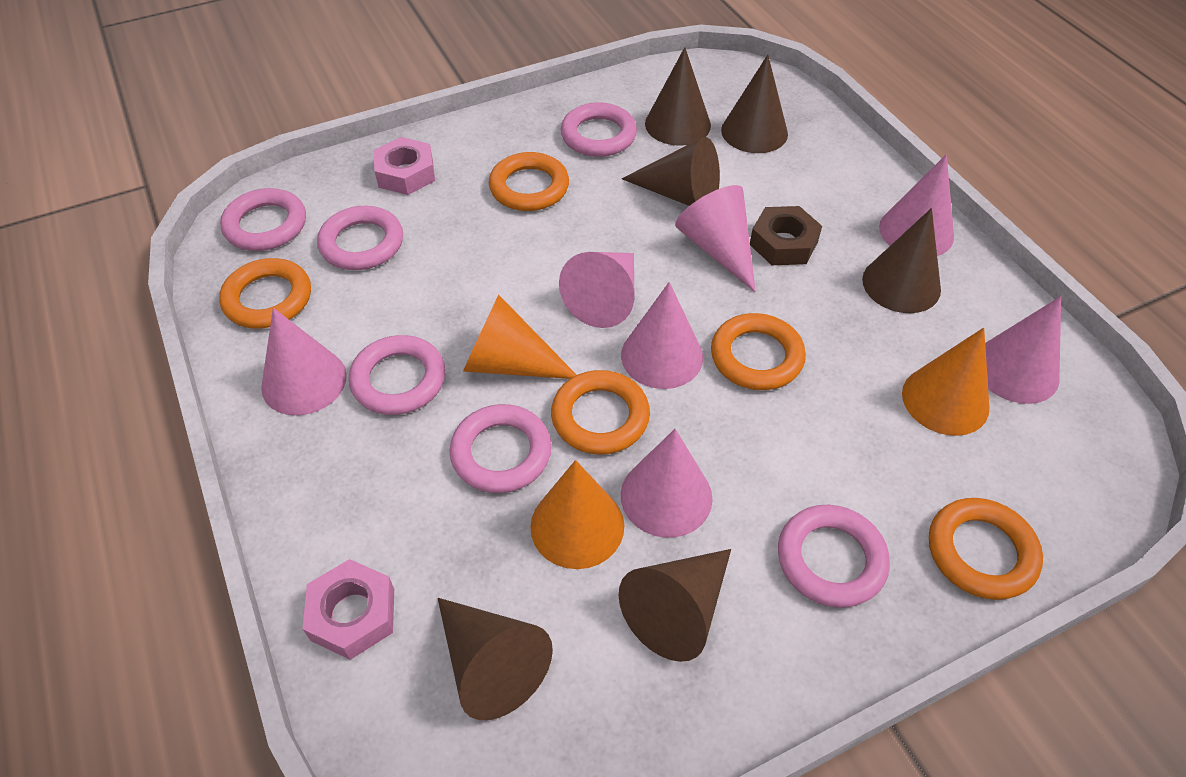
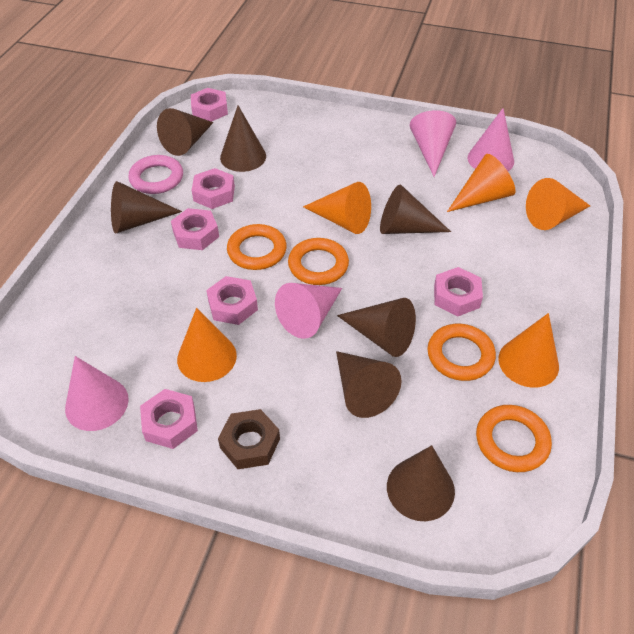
brown cone: 6 -> 7
orange cone: 3 -> 5
orange ring: 5 -> 4
pink cone: 7 -> 4
pink nut: 2 -> 6
pink ring: 6 -> 1

